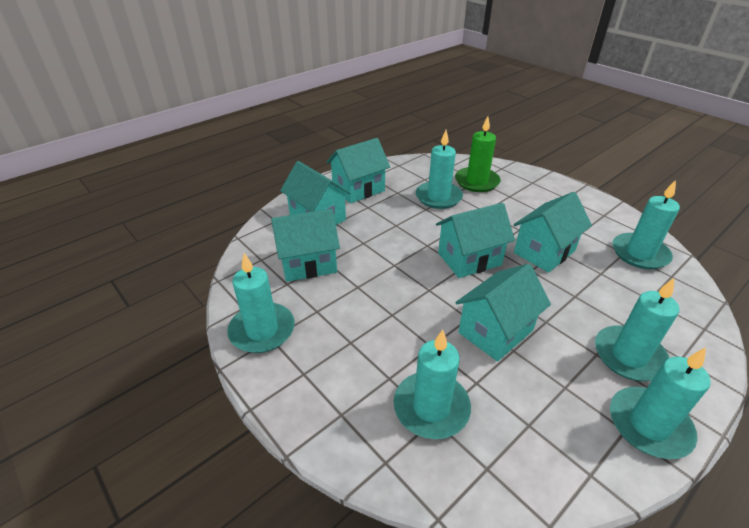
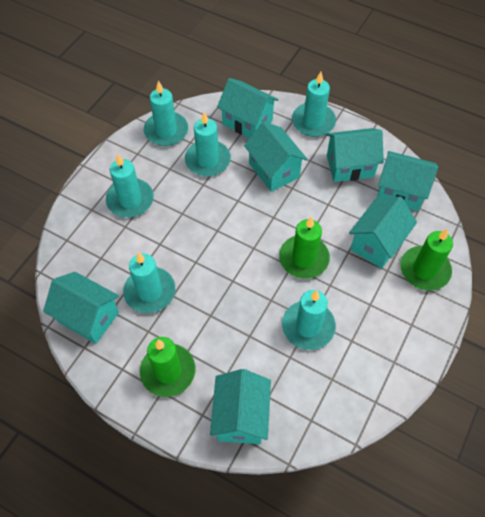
green candle: 1 -> 3
turquoise house: 6 -> 7

